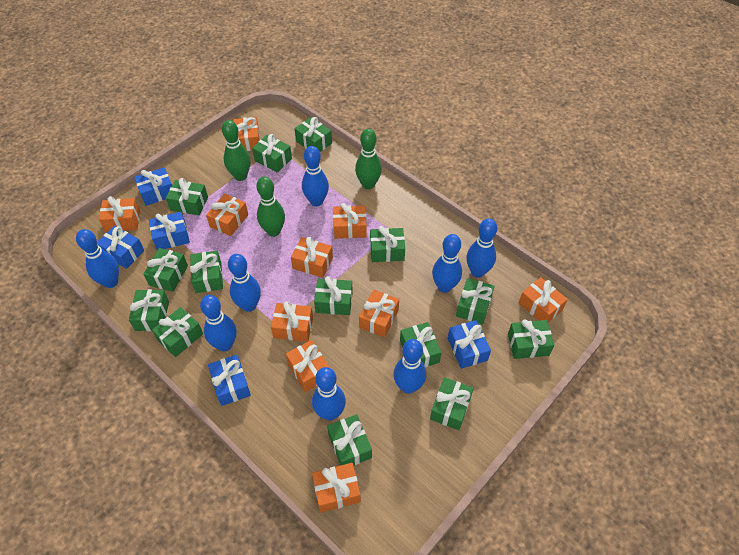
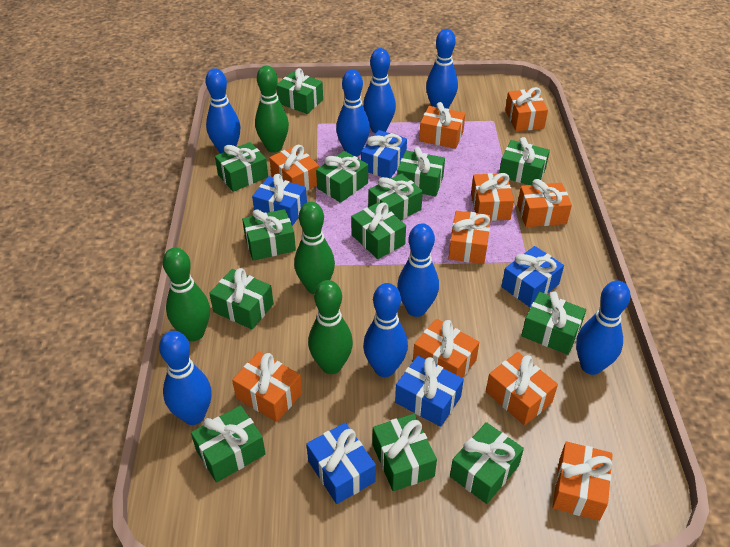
green bowling pin: 3 -> 4
green gift: 14 -> 13

